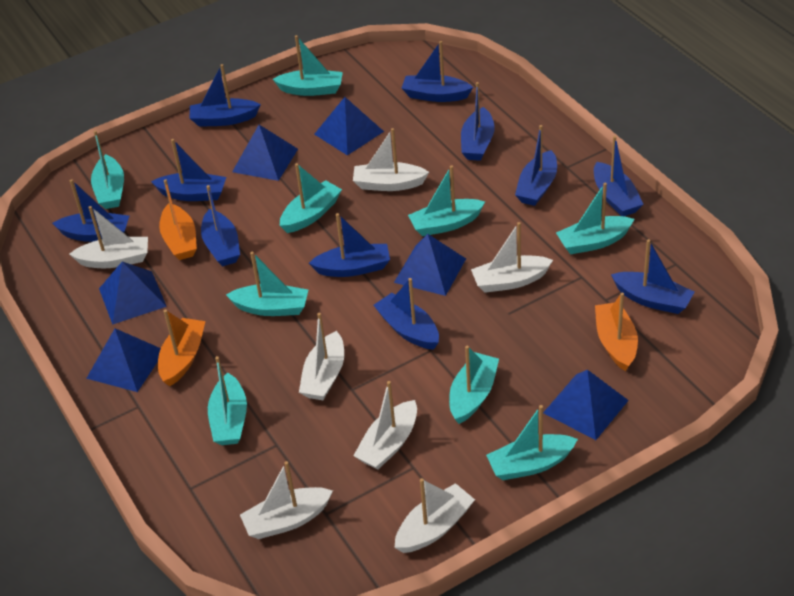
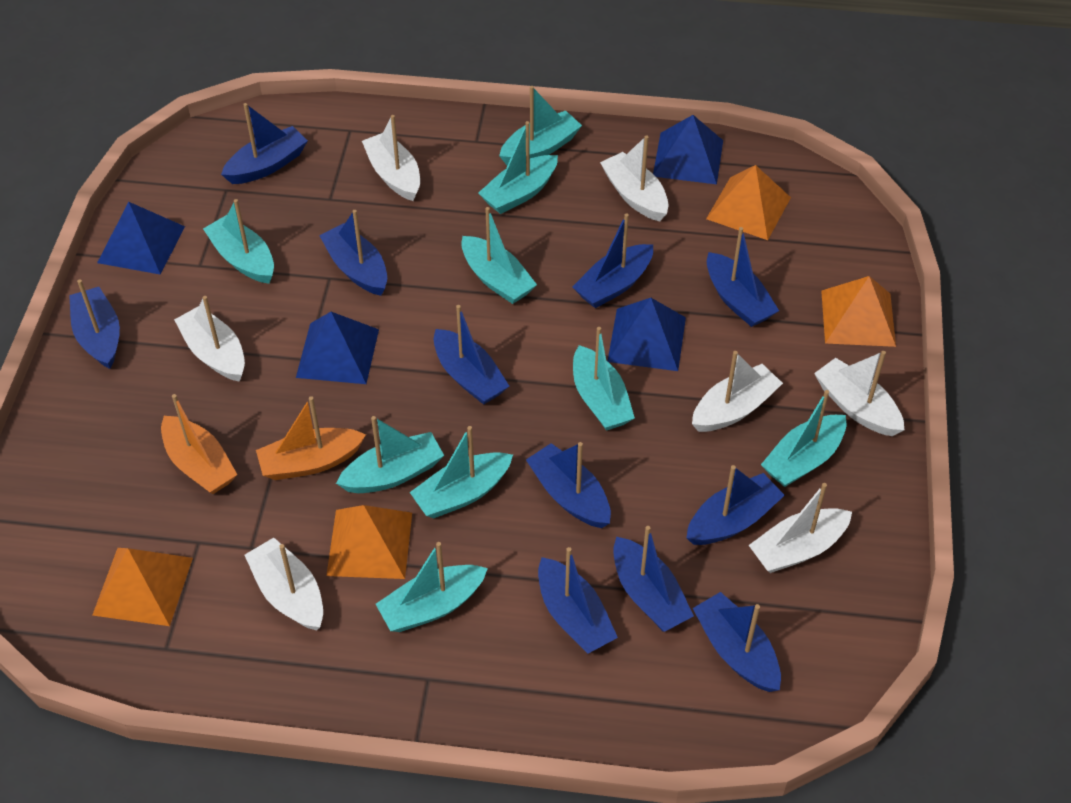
blue pyramid: 6 -> 4
orange boat: 3 -> 2
orange pyramid: 0 -> 4

